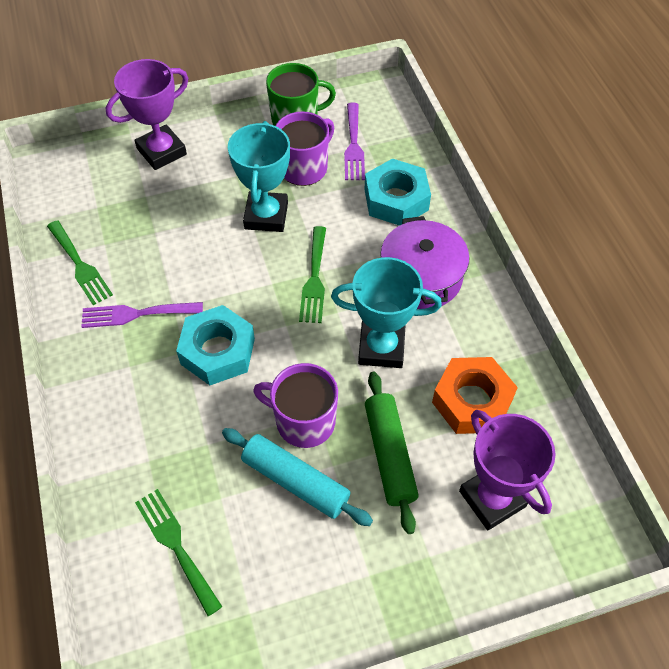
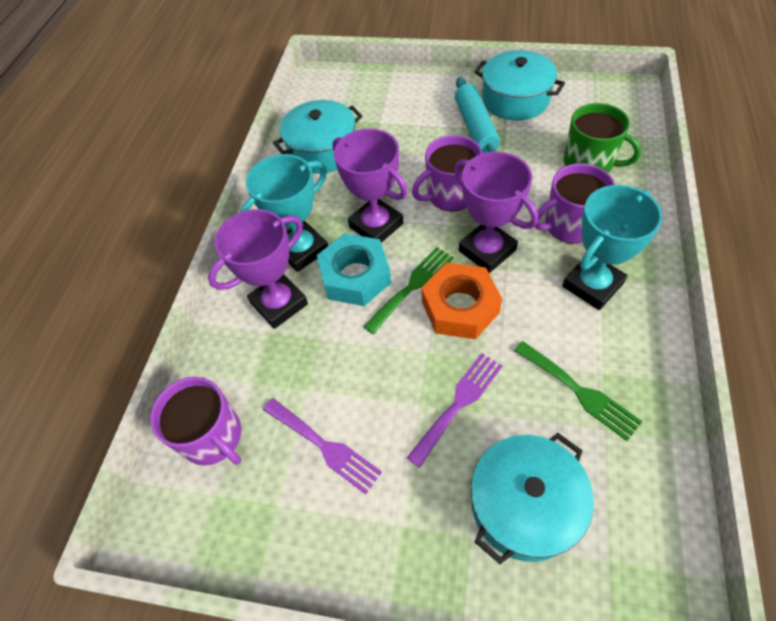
green fork: 3 -> 2
green rolling pin: 1 -> 0
purple mug: 2 -> 3
purple pot: 1 -> 0
purple trophy: 2 -> 3
turquoise nut: 2 -> 1
turquoise pot: 0 -> 3

